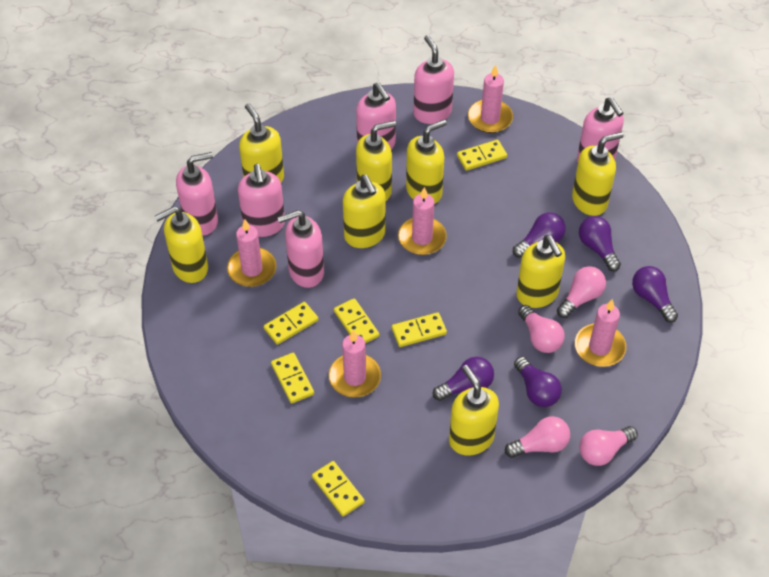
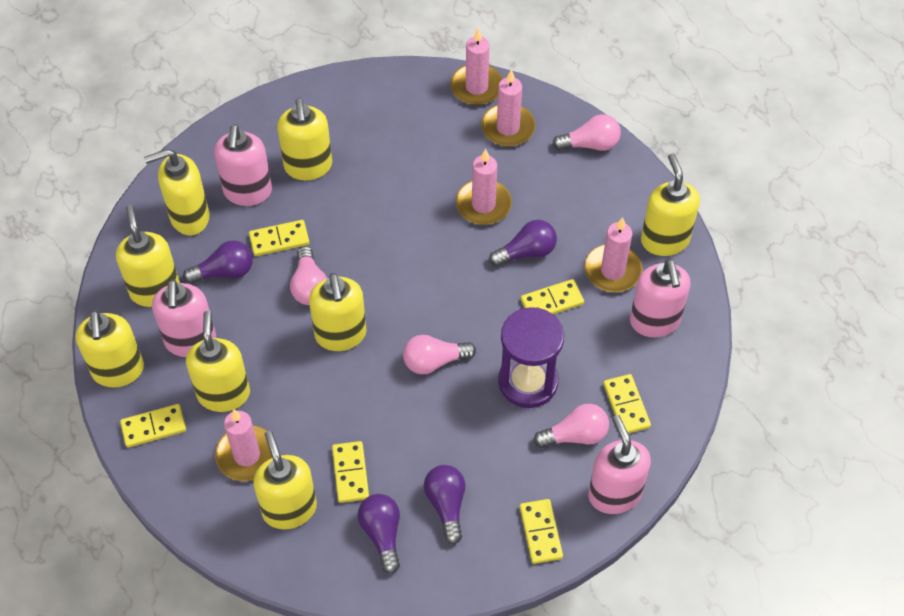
pink soap dispenser: 6 -> 4
purple hourglass: 0 -> 1
purple light bulb: 5 -> 4

